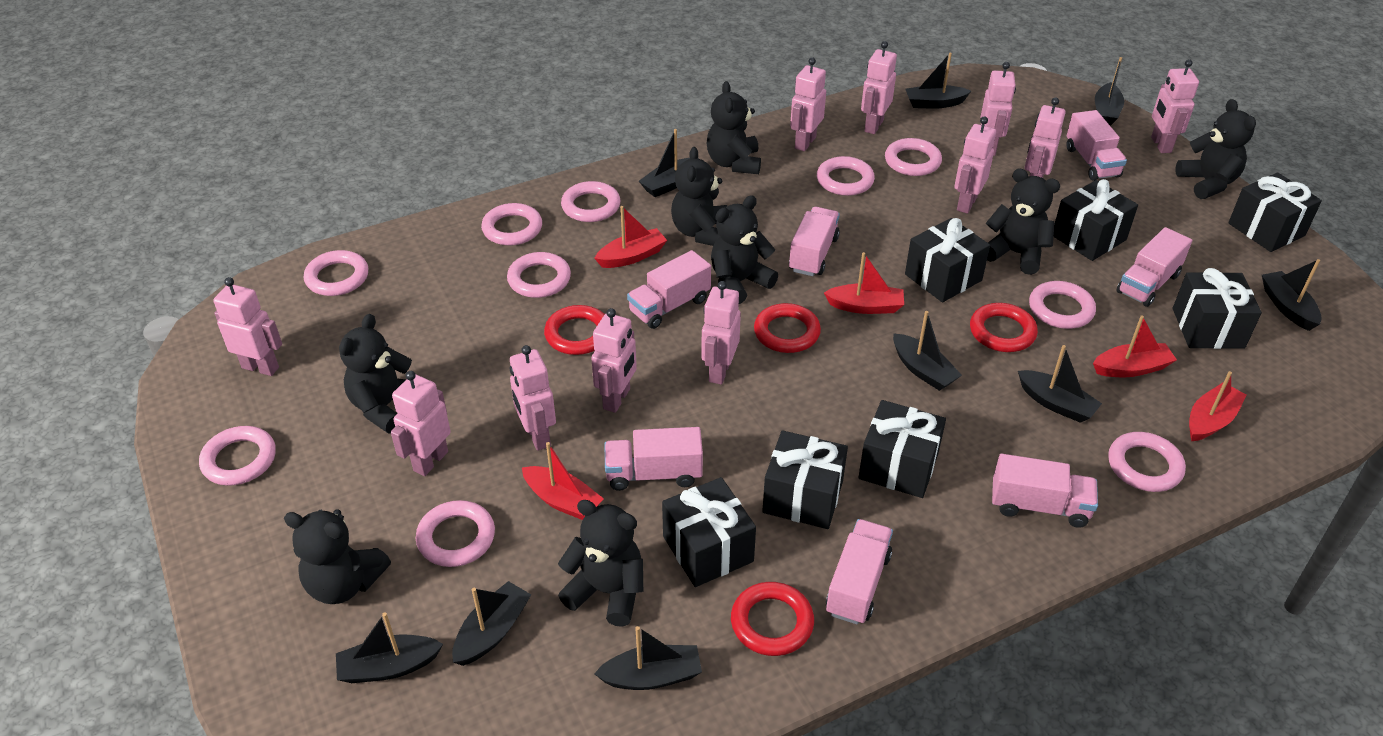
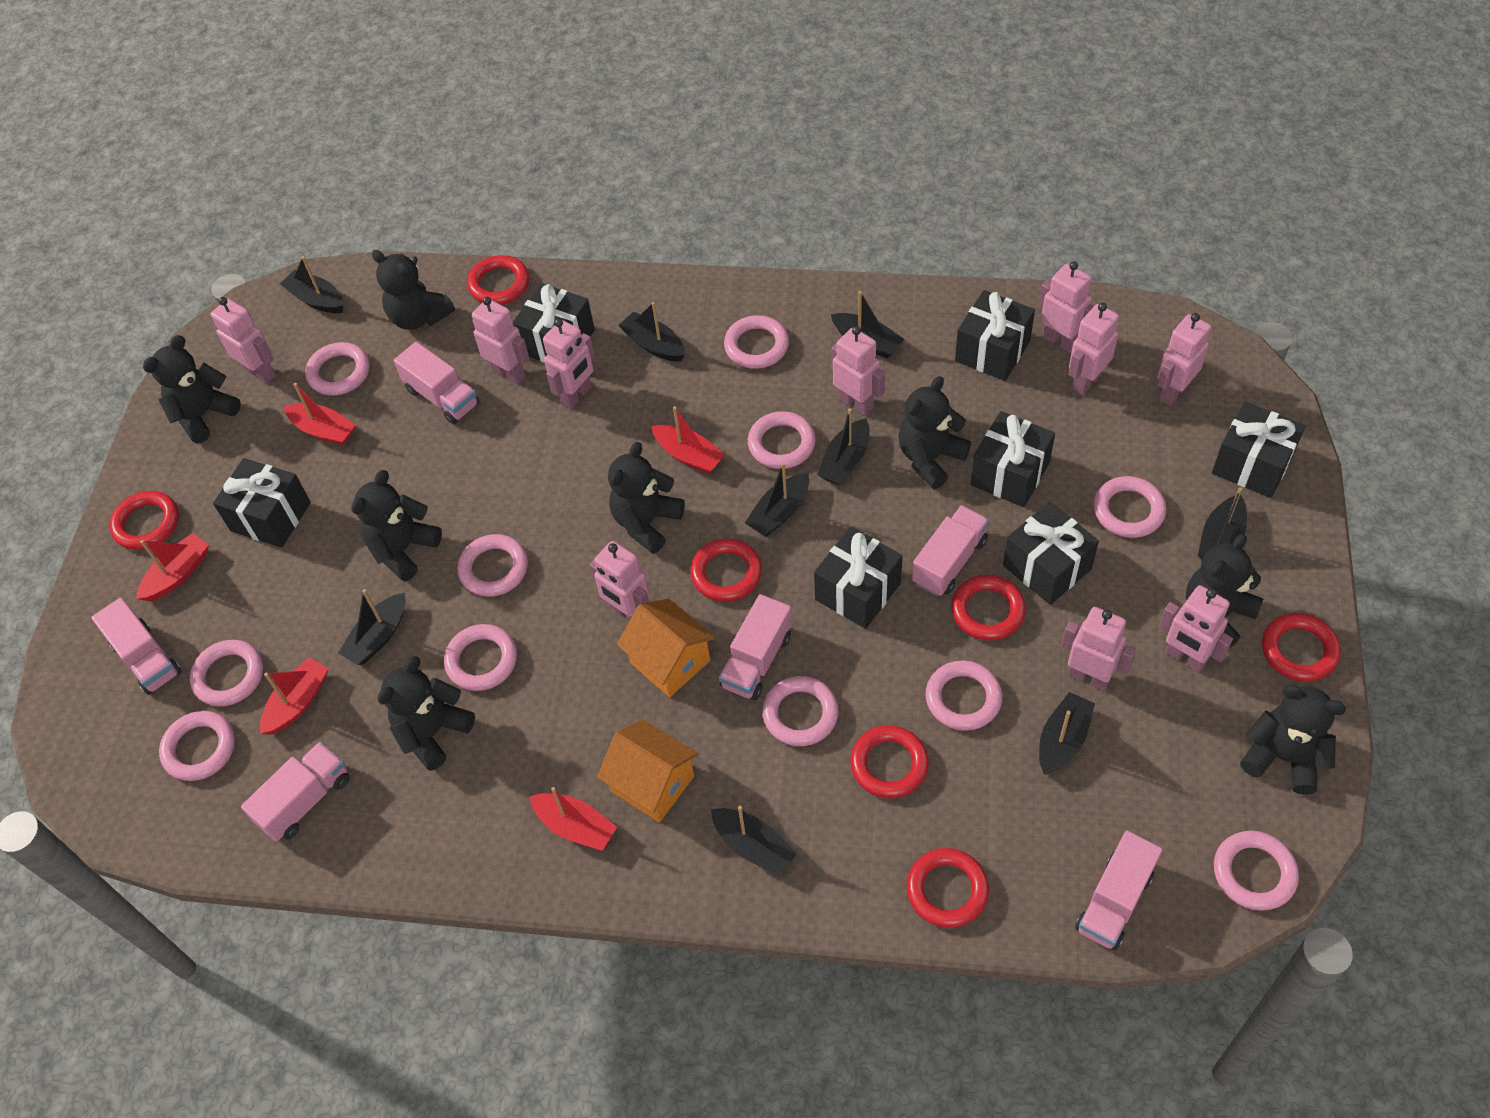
orange house: 0 -> 2
pink ring: 10 -> 11
pink robot: 11 -> 10
pink truck: 7 -> 6
red ring: 4 -> 7

